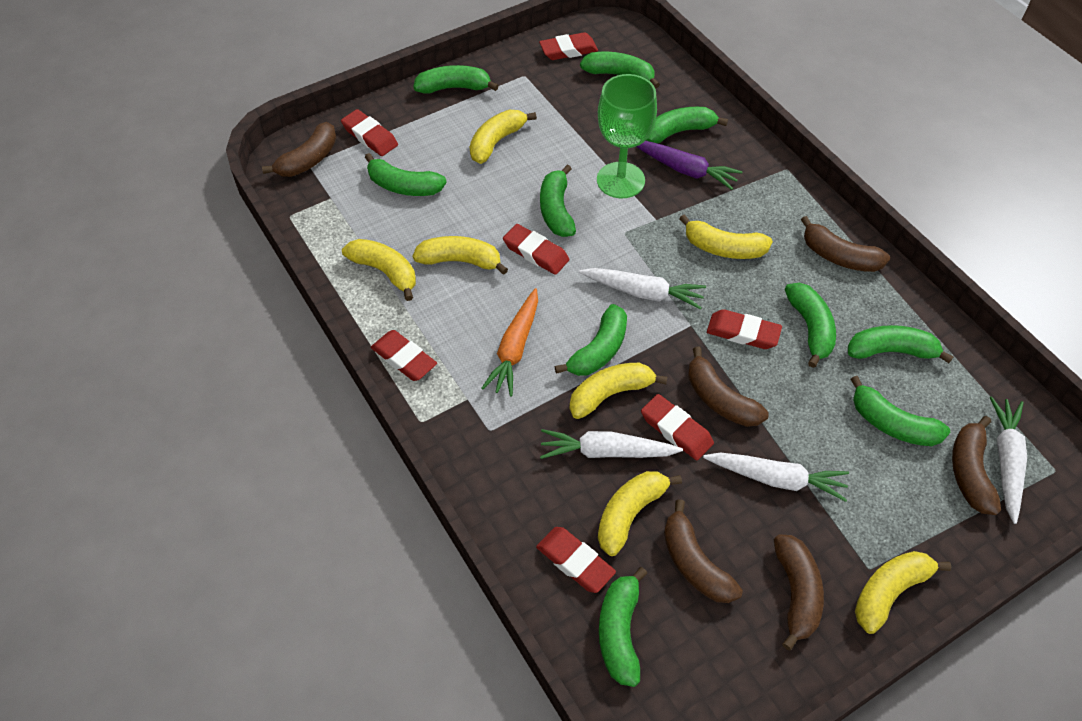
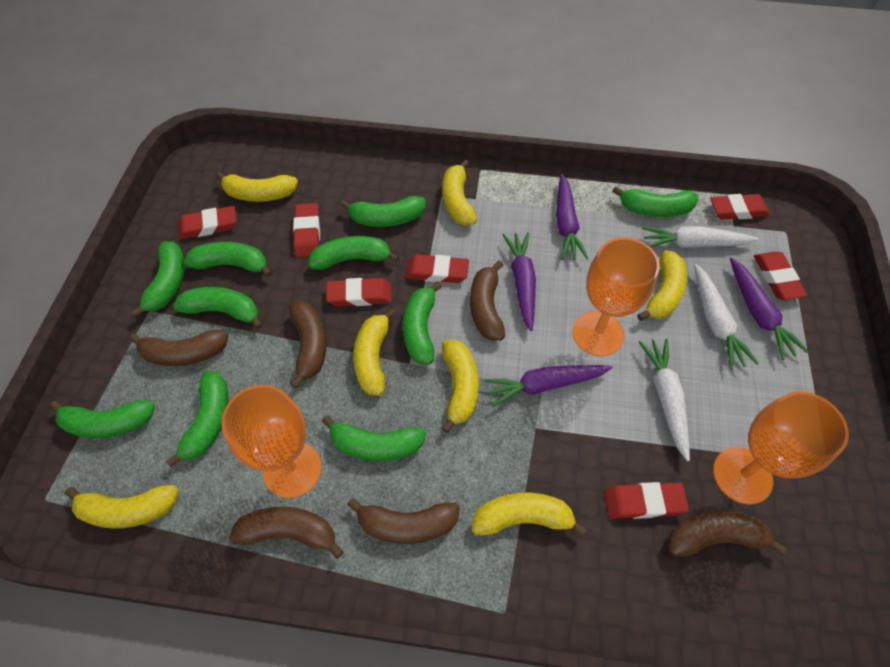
green goblet: 1 -> 0
orange carrot: 1 -> 0
orange goblet: 0 -> 3
purple carrot: 1 -> 4
white carrot: 4 -> 3

